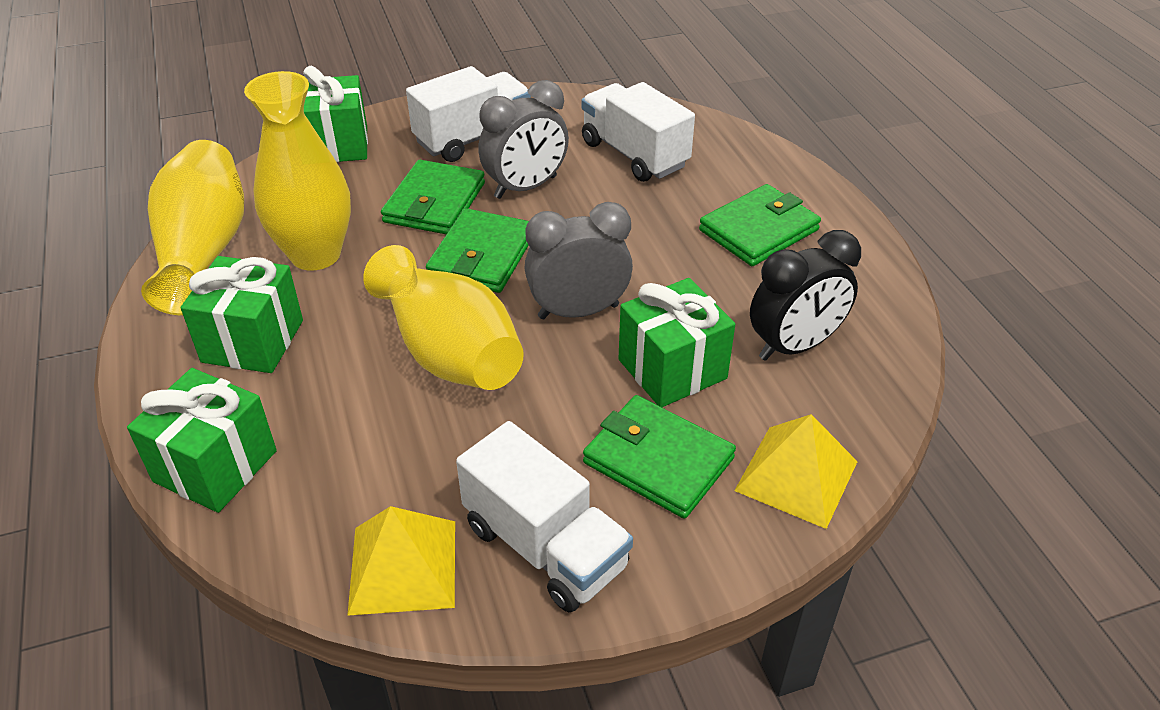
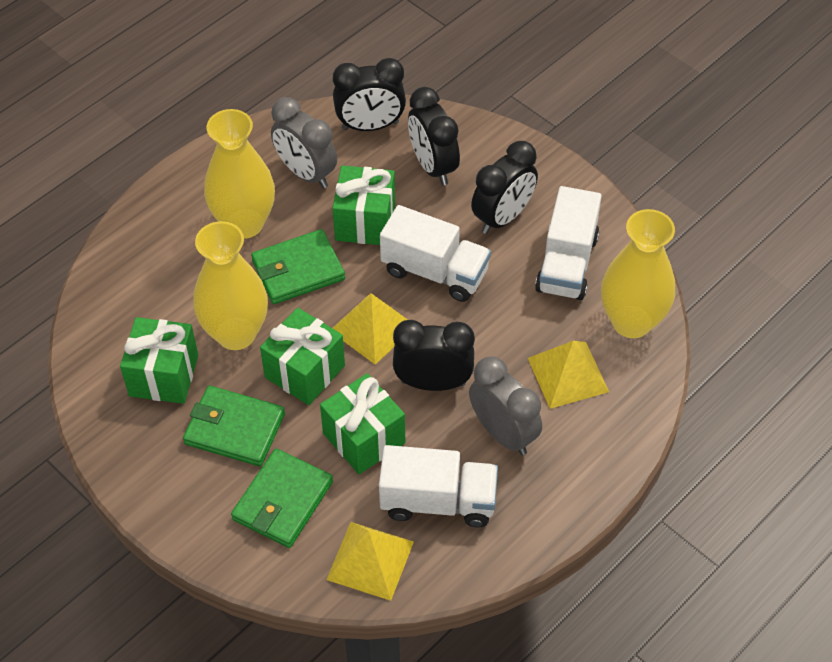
black clock: 1 -> 4
green wallet: 4 -> 3
yellow pyramid: 2 -> 3

